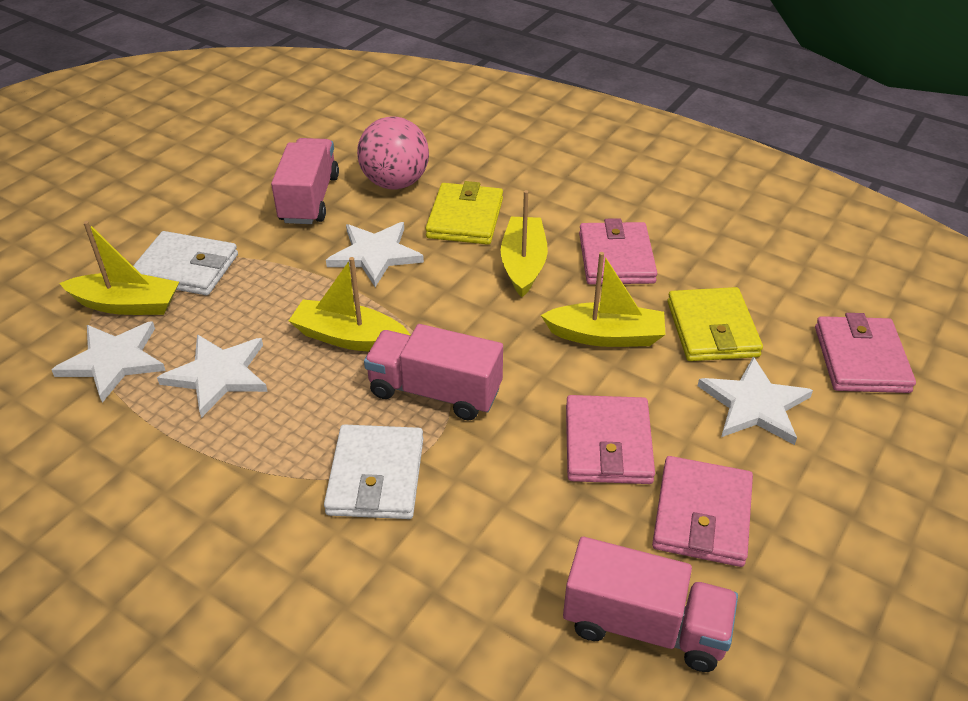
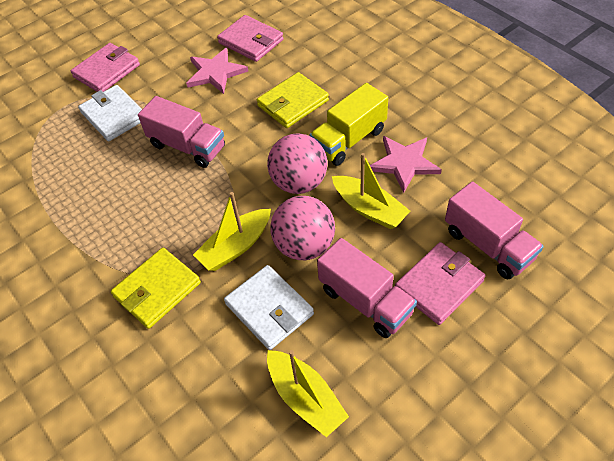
pink ball: 1 -> 2
pink star: 0 -> 2
pink wallet: 4 -> 3
white star: 4 -> 0
yellow boat: 4 -> 3
yellow truck: 0 -> 1

